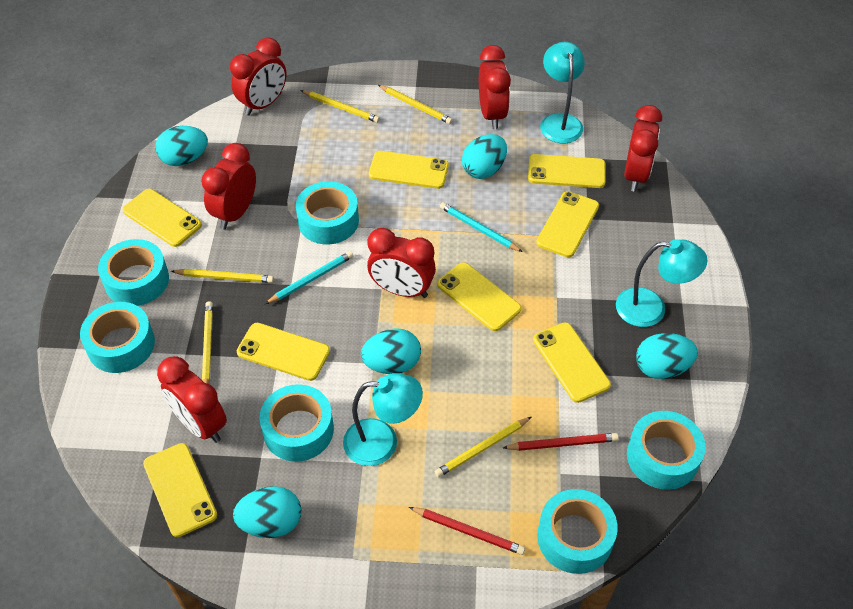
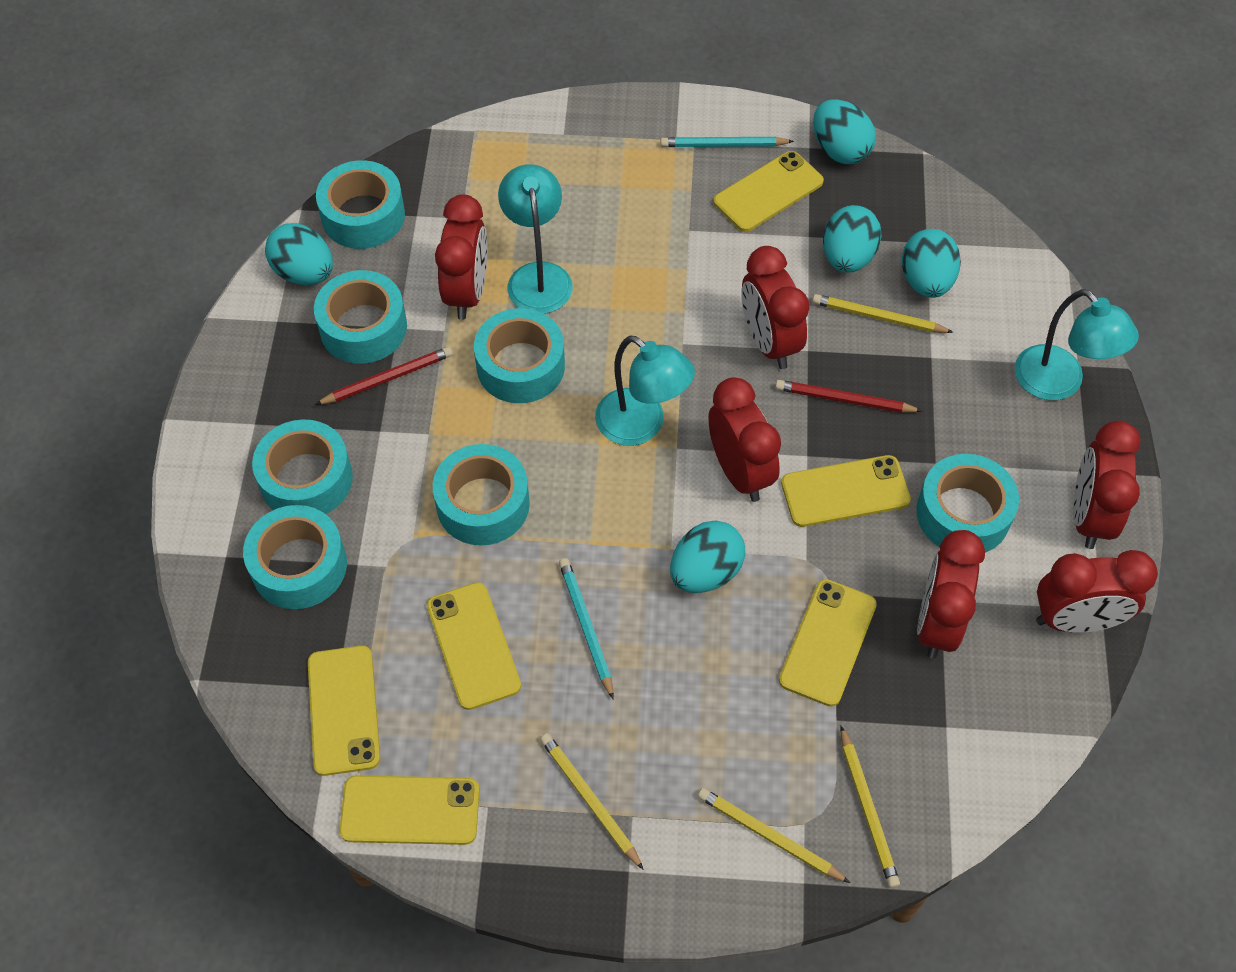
turquoise tape: 6 -> 7
yellow pencil: 5 -> 4
yellow phone: 8 -> 6

